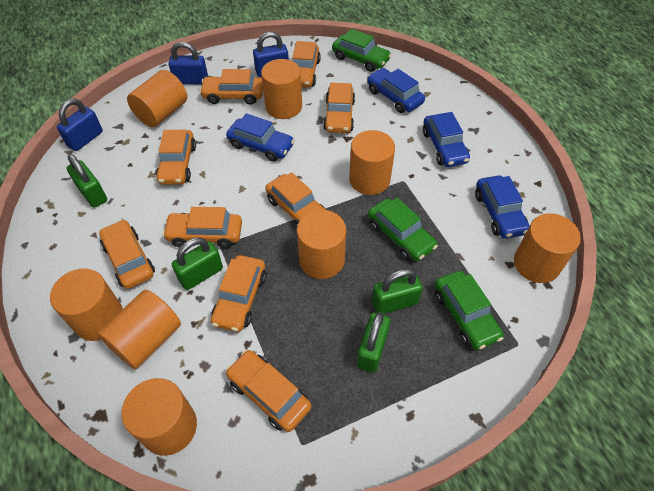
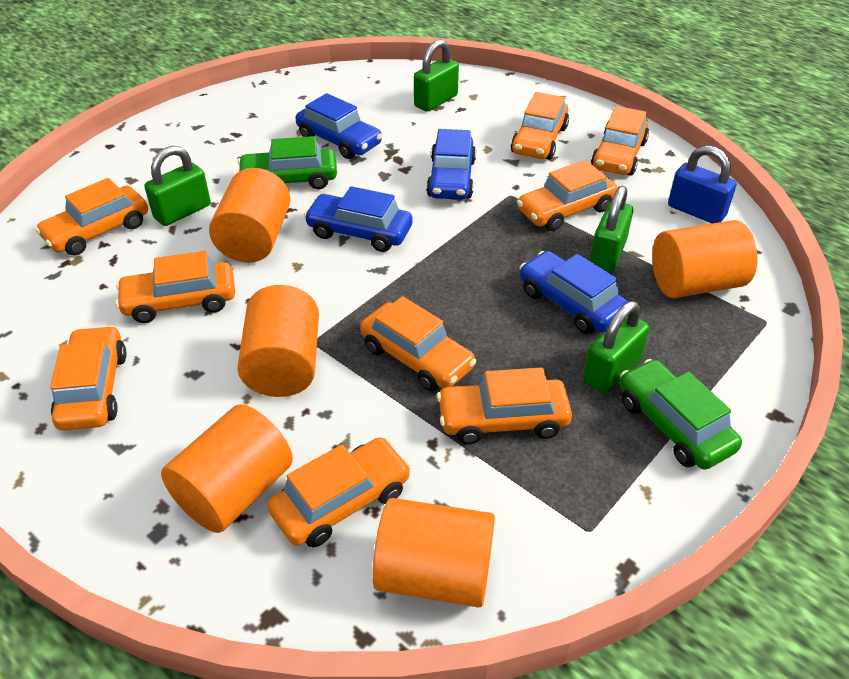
blue padlock: 3 -> 1
green car: 3 -> 2
orange cylinder: 8 -> 5

